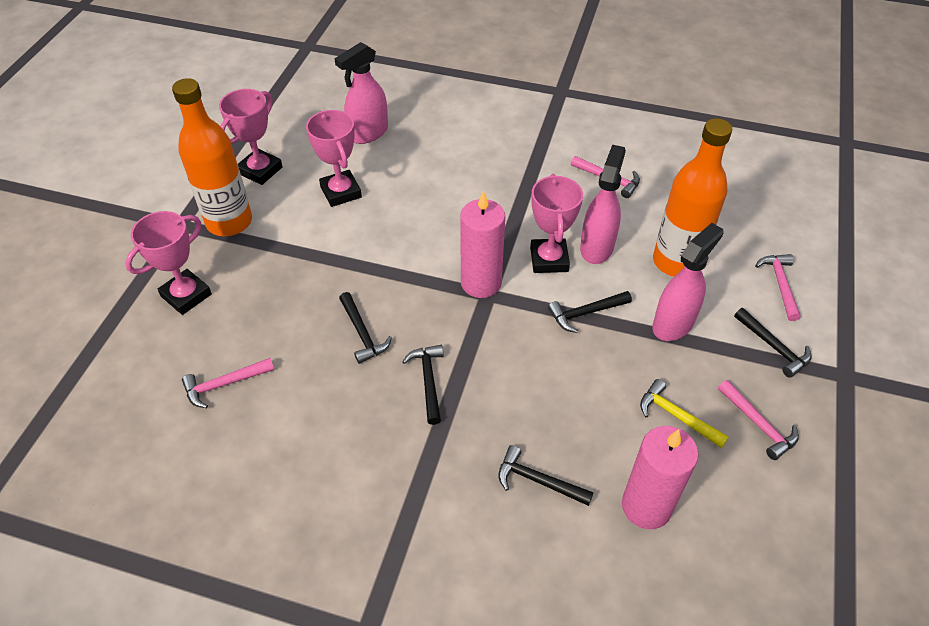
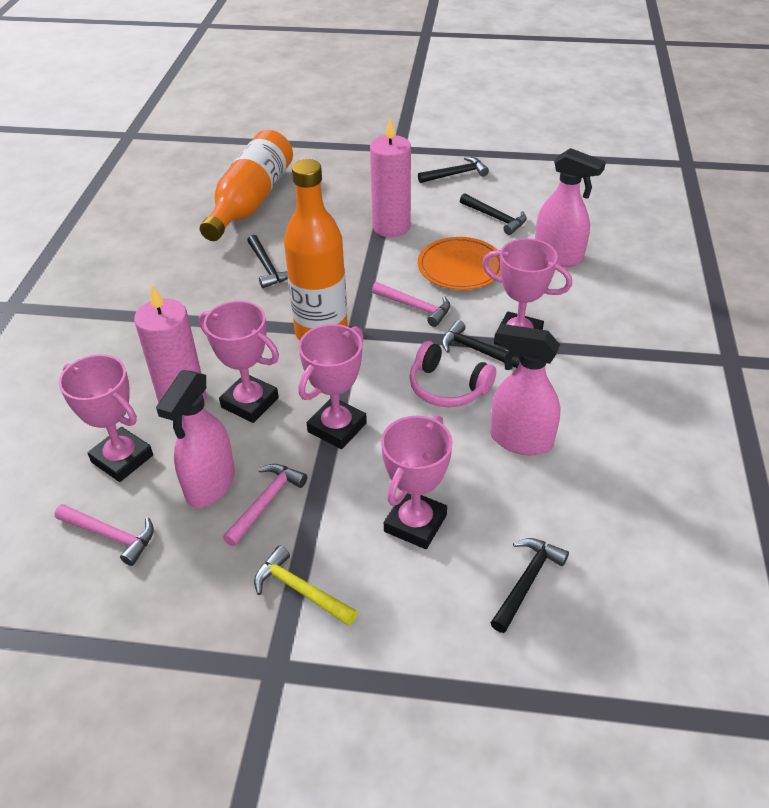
orange plate: 0 -> 1
pink hammer: 4 -> 3
pink headphones: 0 -> 1
pink trophy: 4 -> 5

